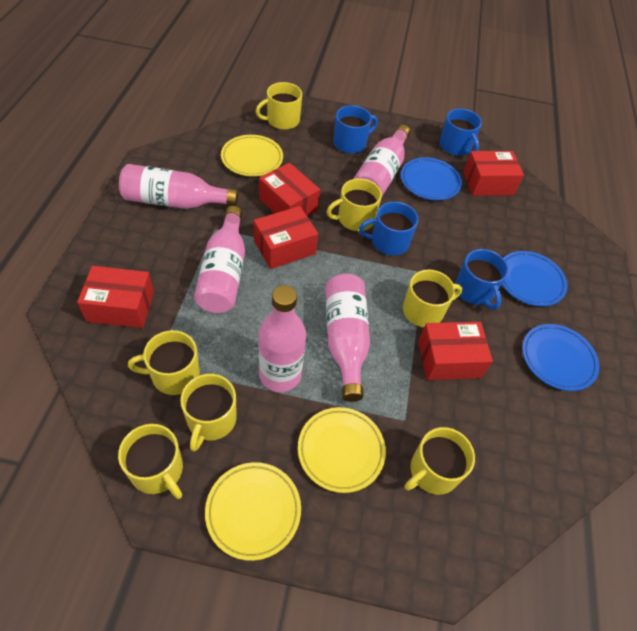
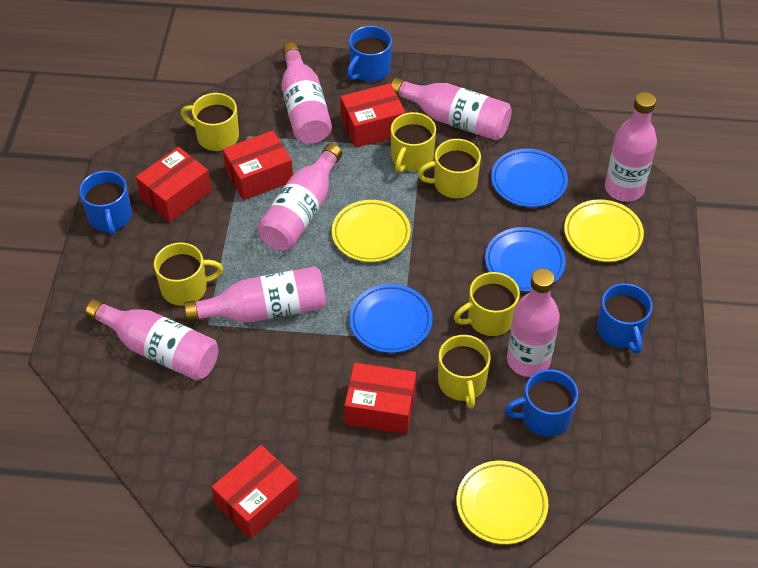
pink bottle: 5 -> 7
yellow mug: 7 -> 6

